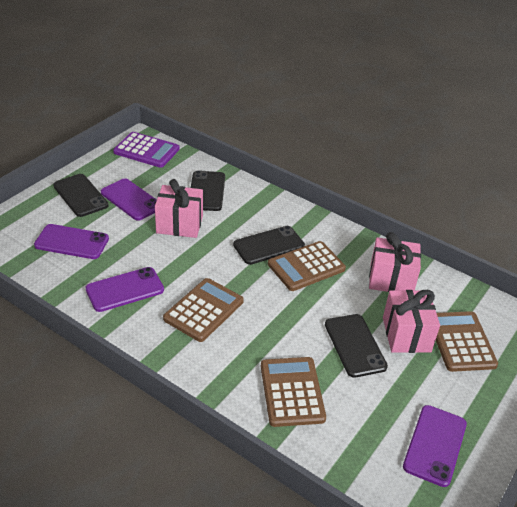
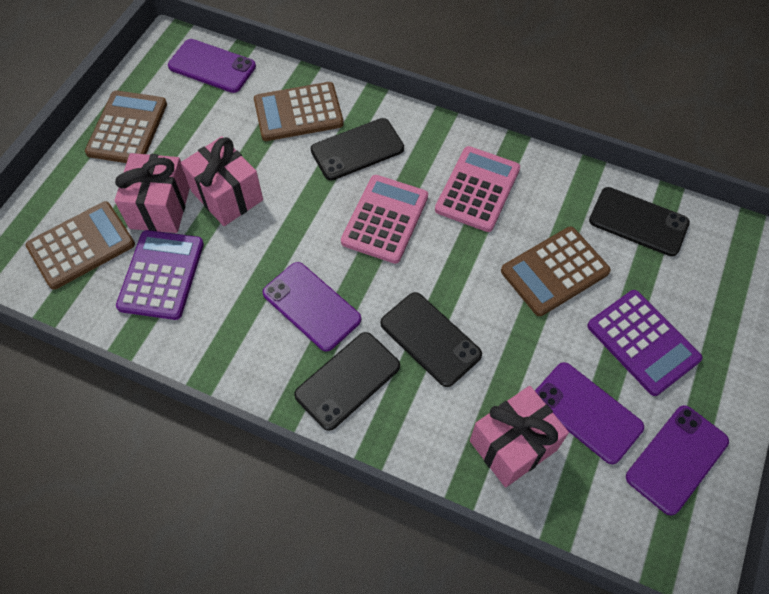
pink calculator: 0 -> 2
purple calculator: 1 -> 2

